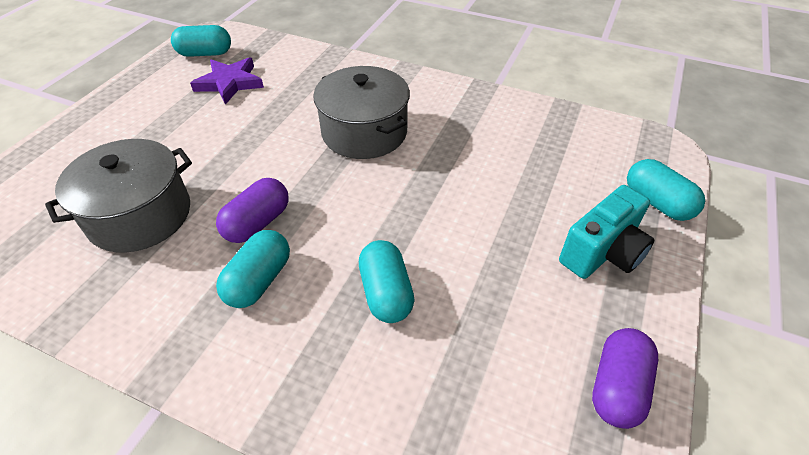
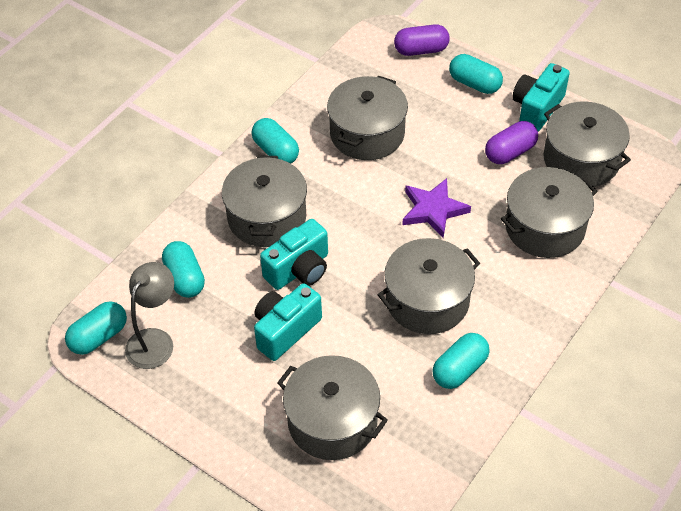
grey lamp: 0 -> 1
grey pot: 2 -> 6
turquoise camera: 1 -> 3
turquoise capsule: 4 -> 5

